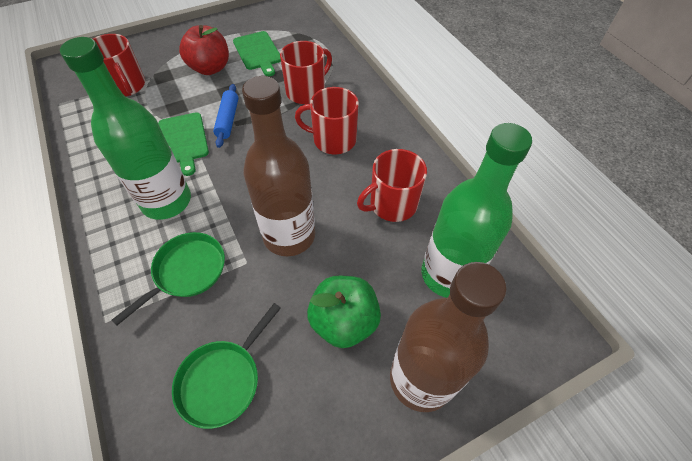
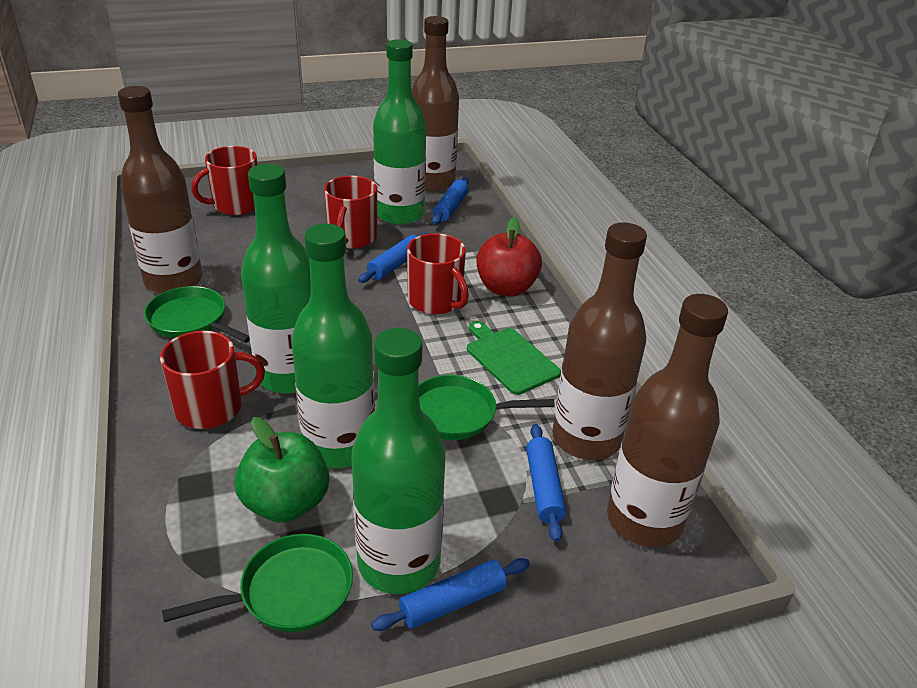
blue rolling pin: 1 -> 4
brown bottle: 2 -> 4
green bottle: 2 -> 4
green cutting board: 2 -> 1
green pan: 2 -> 3

